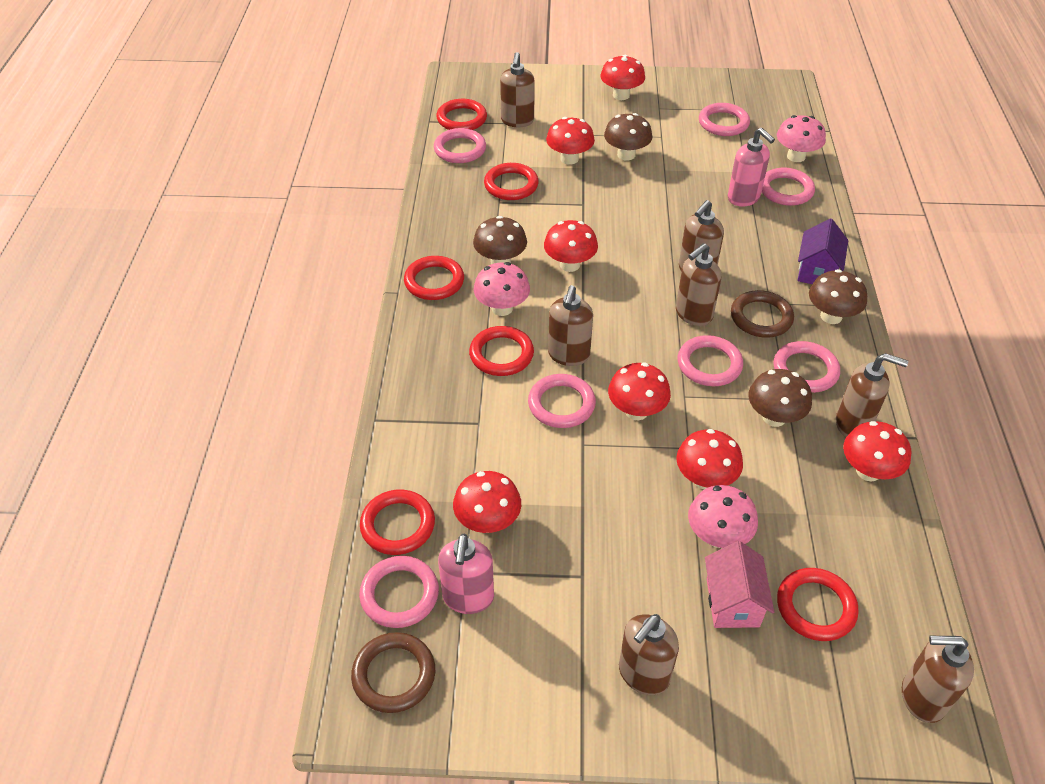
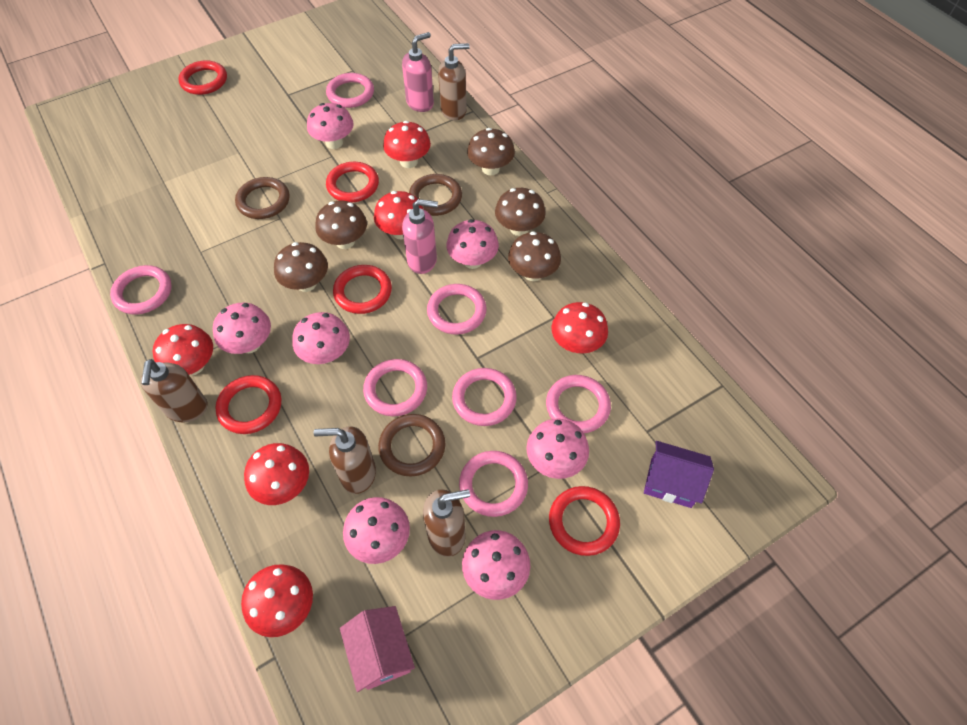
brown mushroom: 4 -> 5
brown ring: 2 -> 3
brown soap dispenser: 7 -> 4
pink mushroom: 3 -> 7
red mushroom: 7 -> 6
red ring: 6 -> 5

